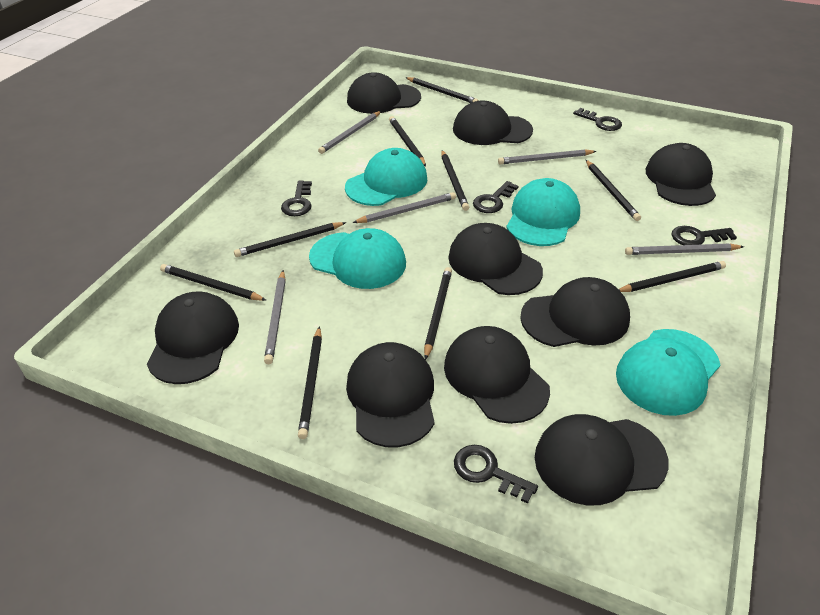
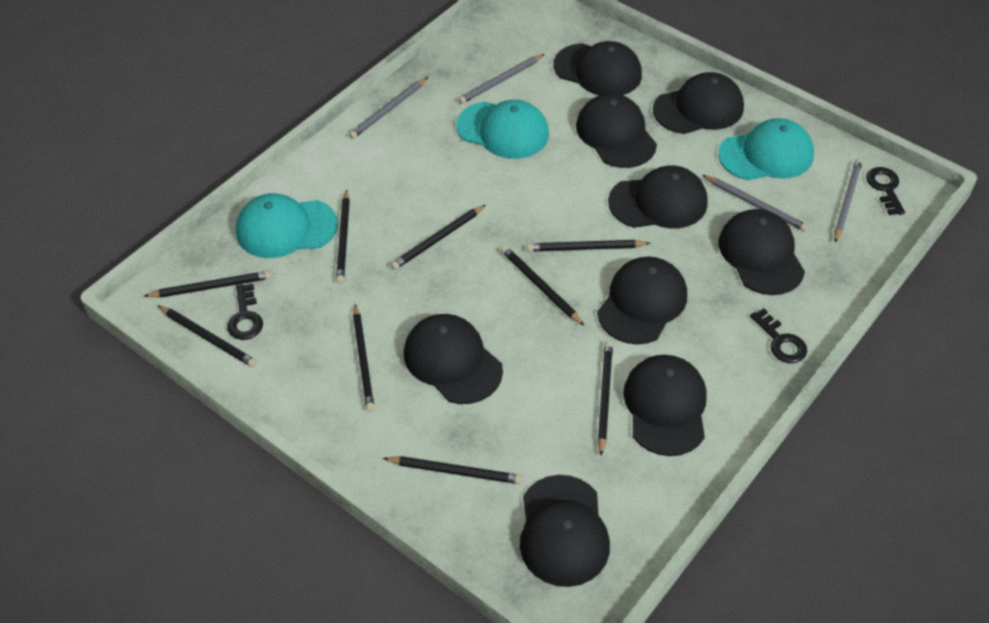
black key: 5 -> 3
grey pencil: 5 -> 4
turquoise cap: 4 -> 3

